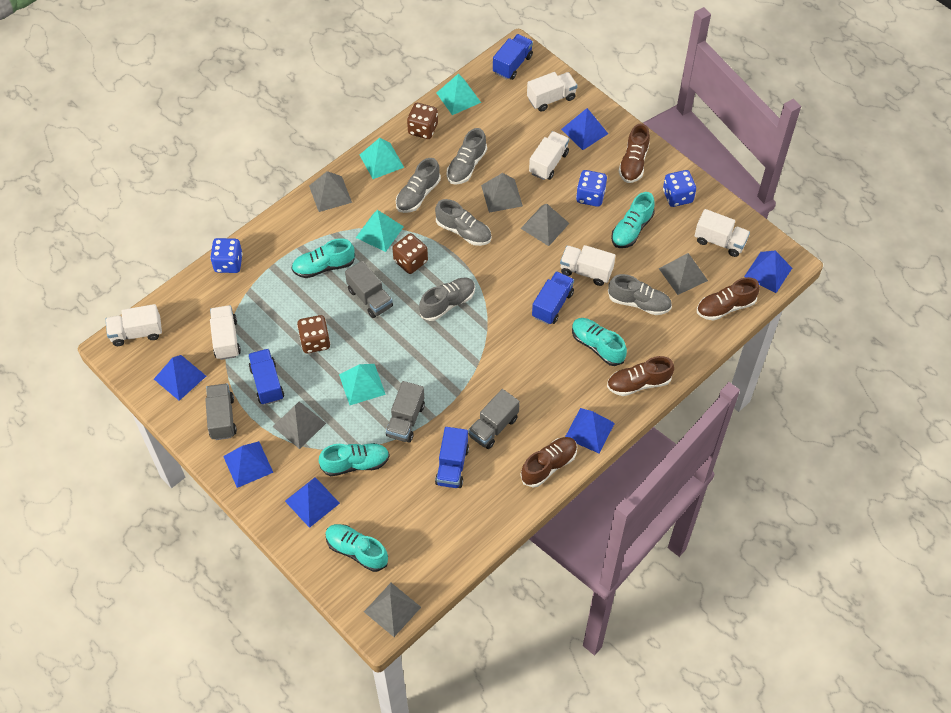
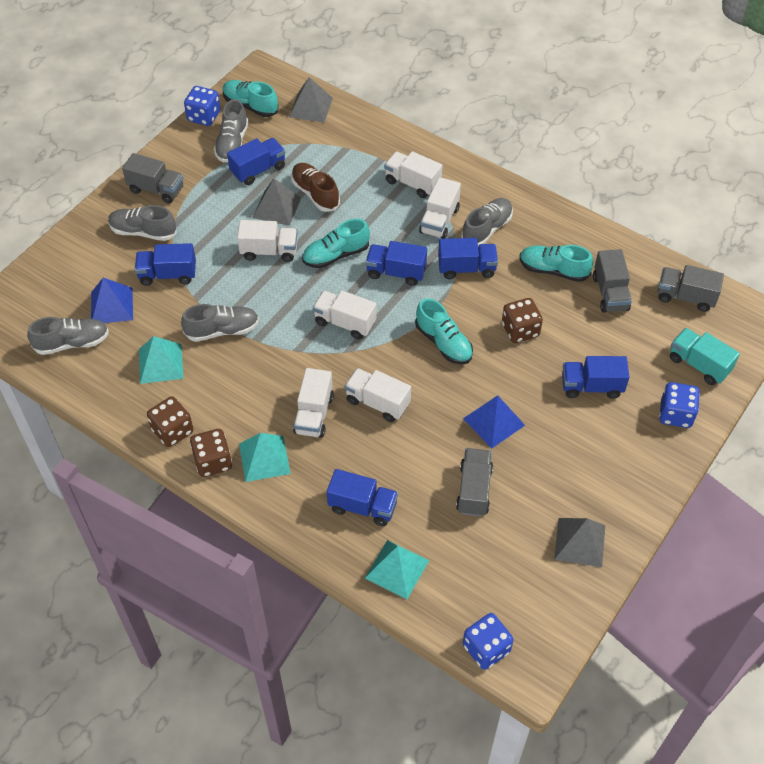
blue pyramid: 6 -> 2
blue truck: 4 -> 6
brown shoe: 4 -> 1
grey pyramid: 6 -> 3
turquoise pyramid: 4 -> 3
turquoise shoe: 5 -> 4
turquoise truck: 0 -> 1

